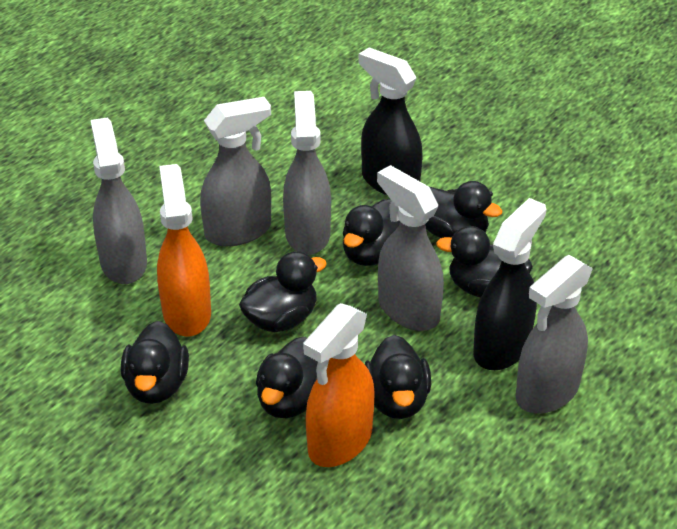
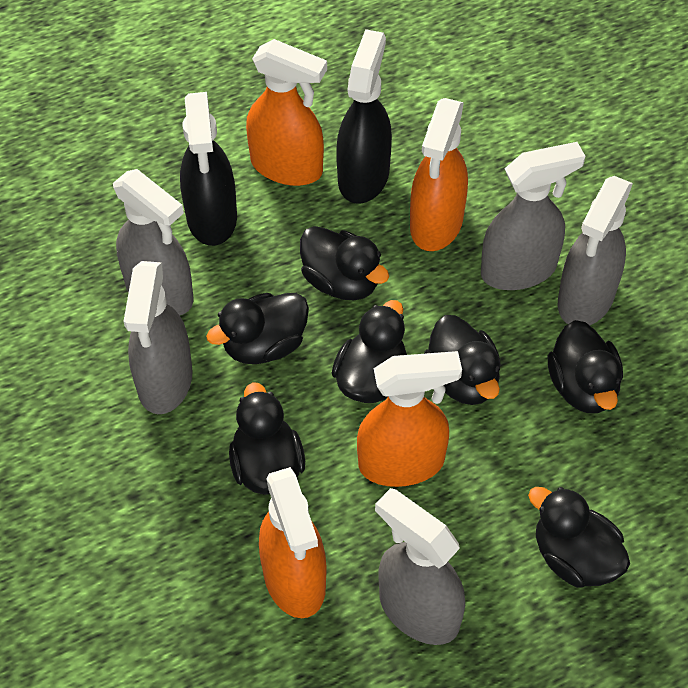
orange spray bottle: 2 -> 4

